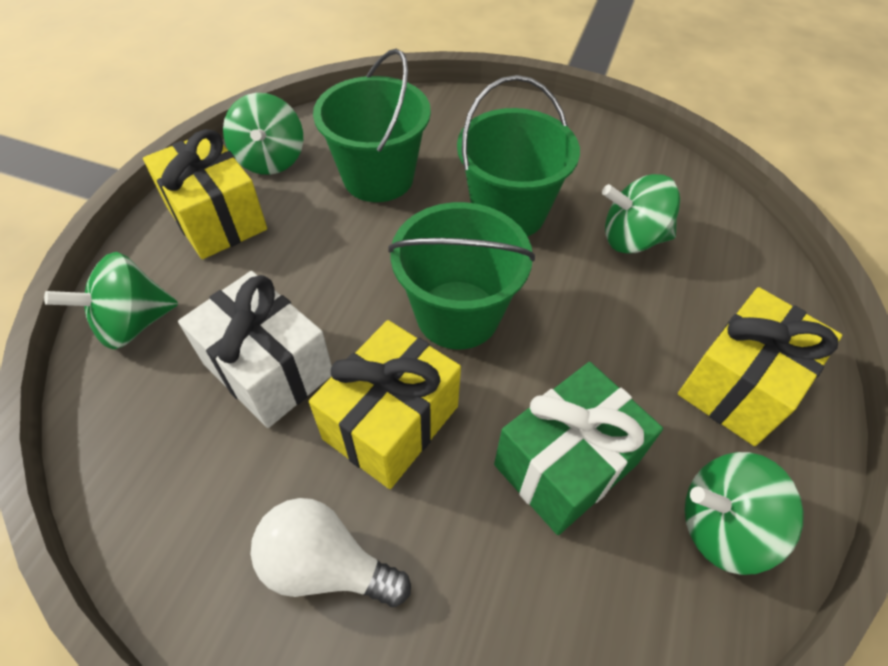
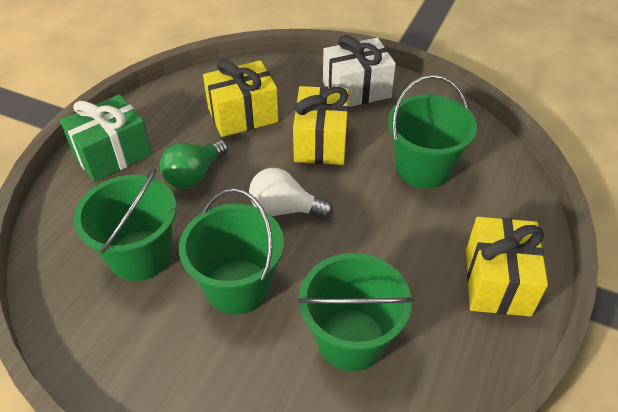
green bucket: 3 -> 4
green light bulb: 0 -> 1
green spinning top: 4 -> 0

